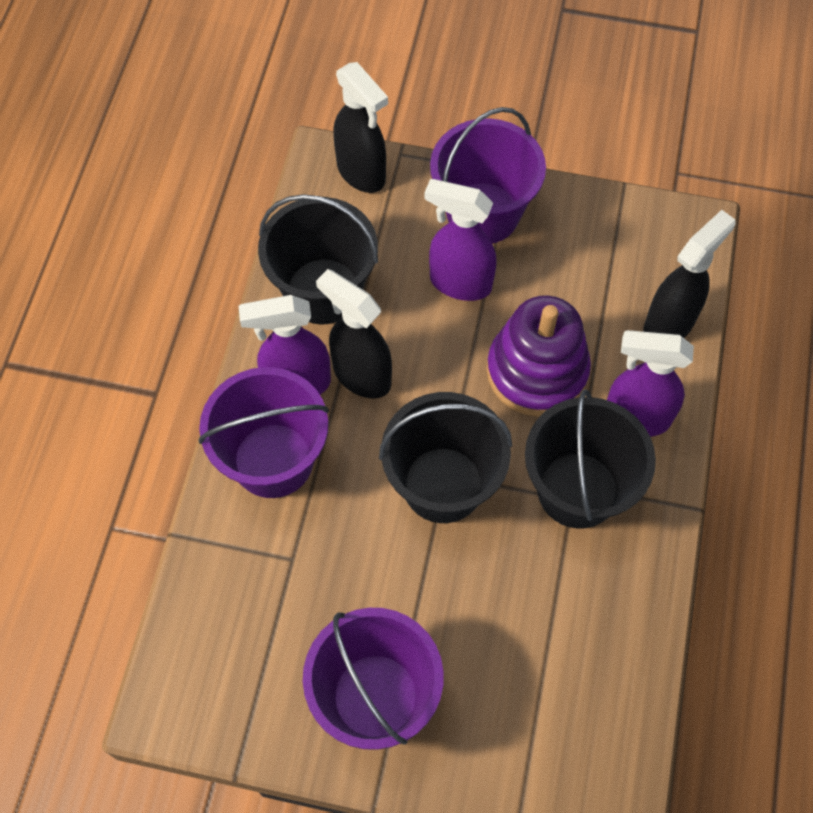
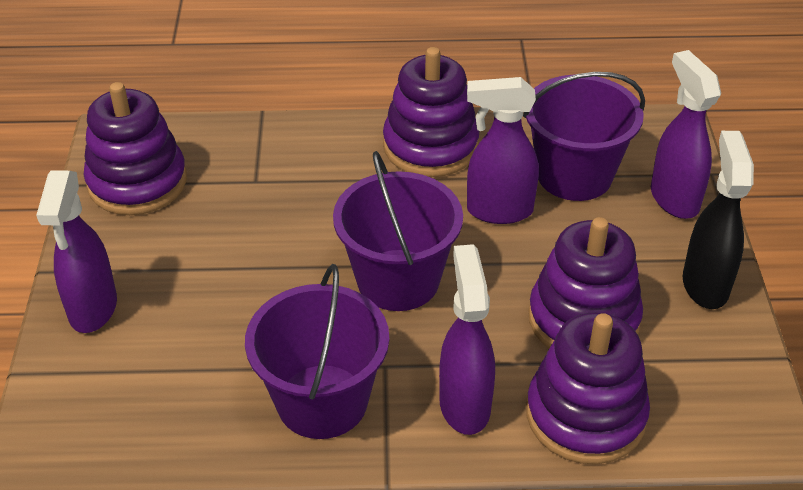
black bucket: 3 -> 0
black spray bottle: 3 -> 1
purple spray bottle: 3 -> 4
purple stacking toy: 1 -> 4

